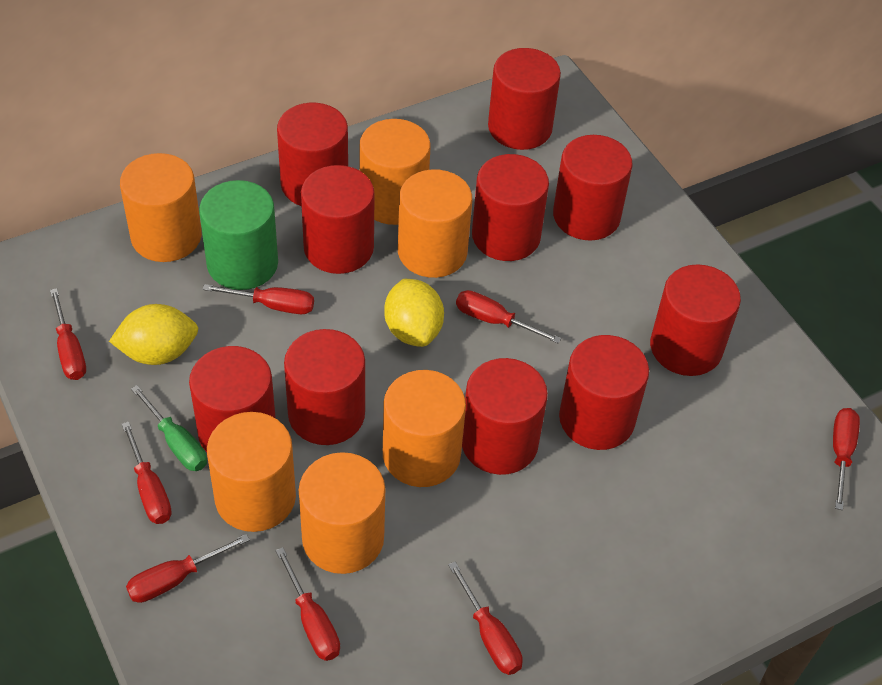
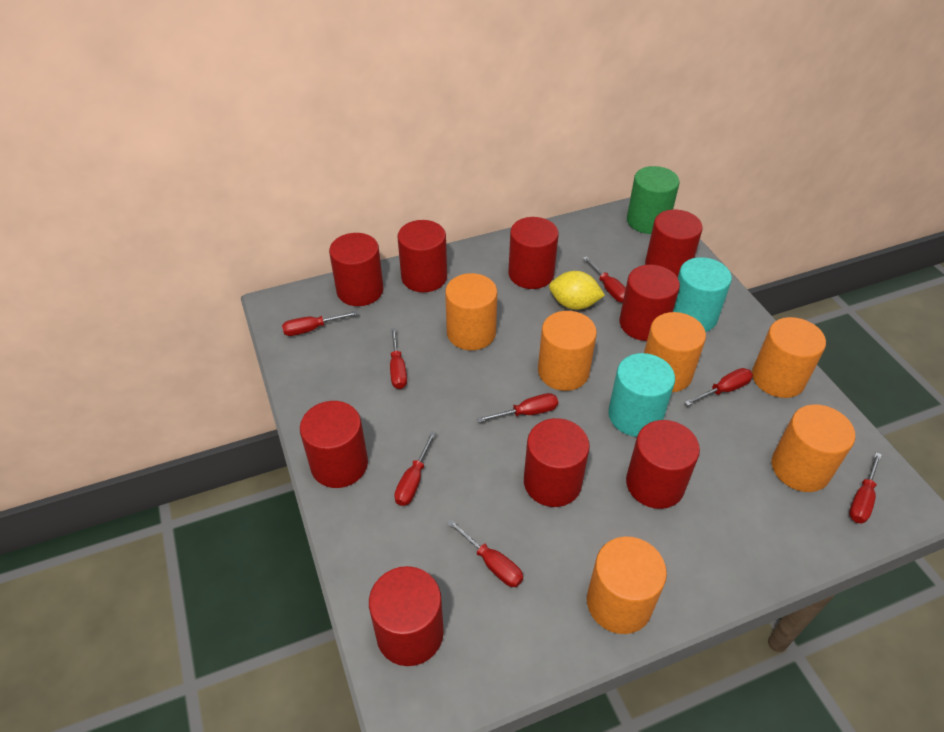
green screwdriver: 1 -> 0
red cylinder: 10 -> 9
turquoise cylinder: 0 -> 2
yellow lemon: 2 -> 1

